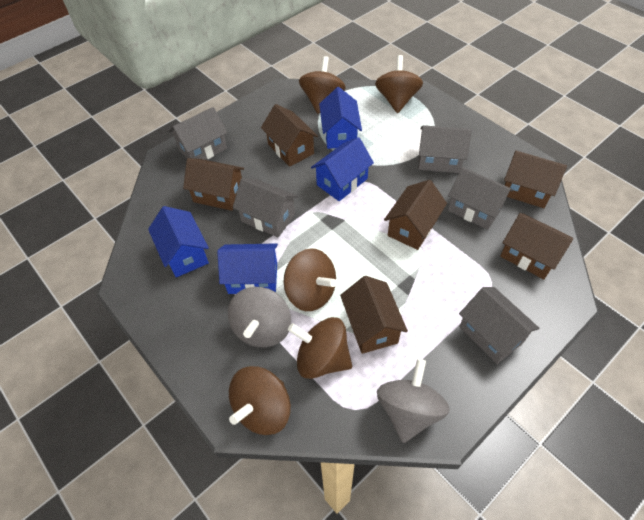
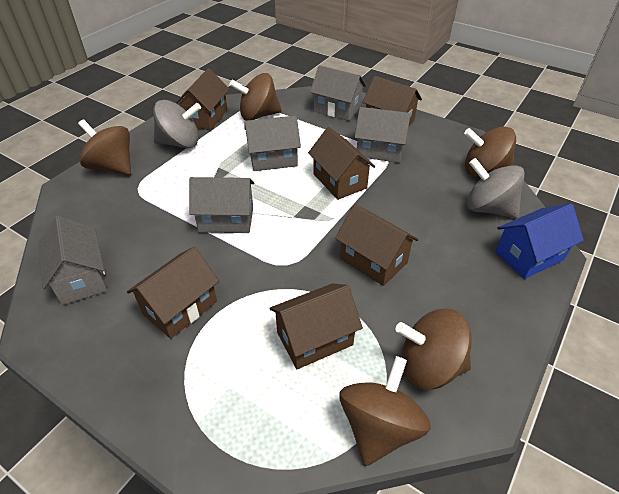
blue house: 4 -> 1

